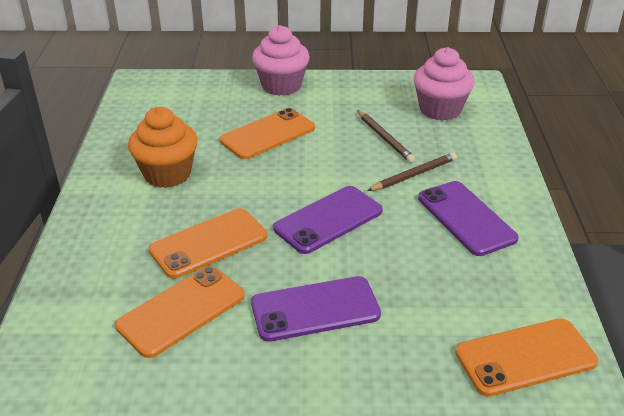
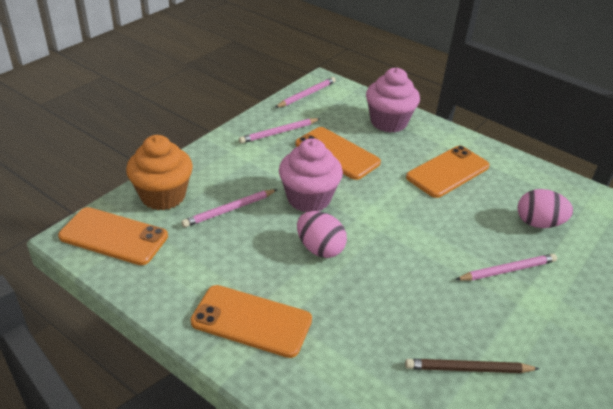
brown pencil: 2 -> 1
pink egg: 0 -> 2
pink pencil: 0 -> 4
purple phone: 3 -> 0

